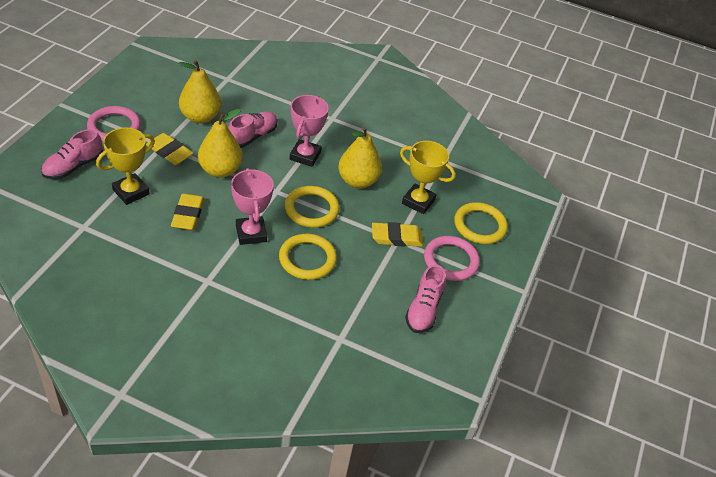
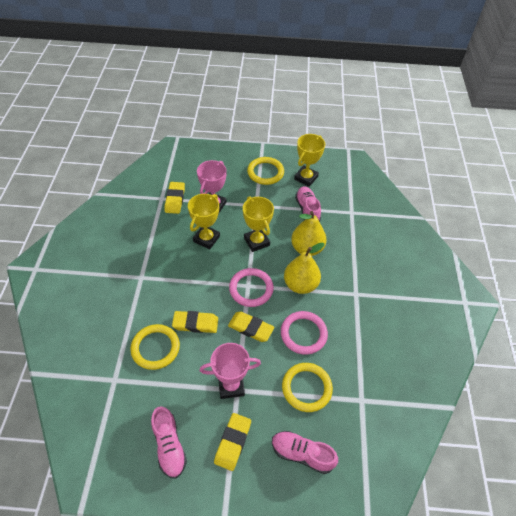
yellow eraser: 3 -> 4
yellow pear: 3 -> 2
yellow trophy: 2 -> 3

